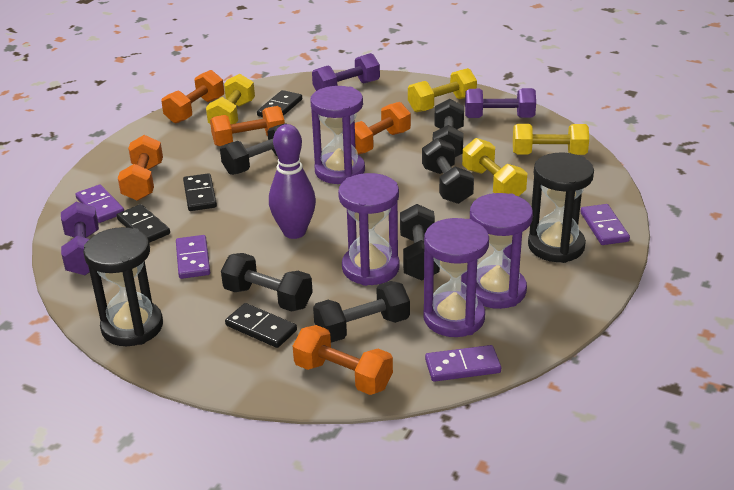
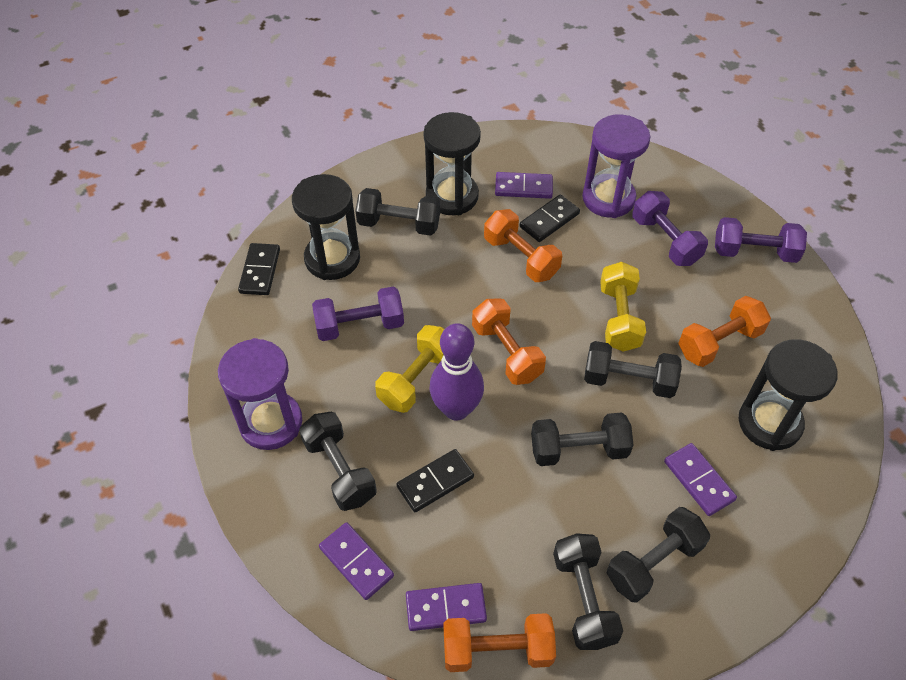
black domino: 4 -> 3
black hourglass: 2 -> 3
orange dumbbell: 5 -> 4
purple hourglass: 4 -> 2
yellow dumbbell: 4 -> 2

